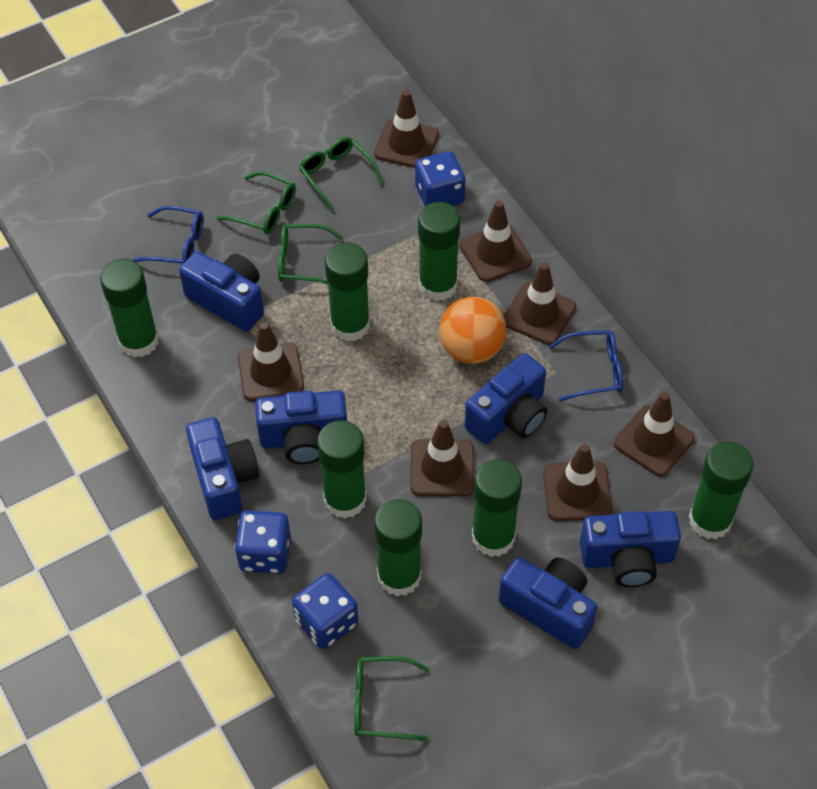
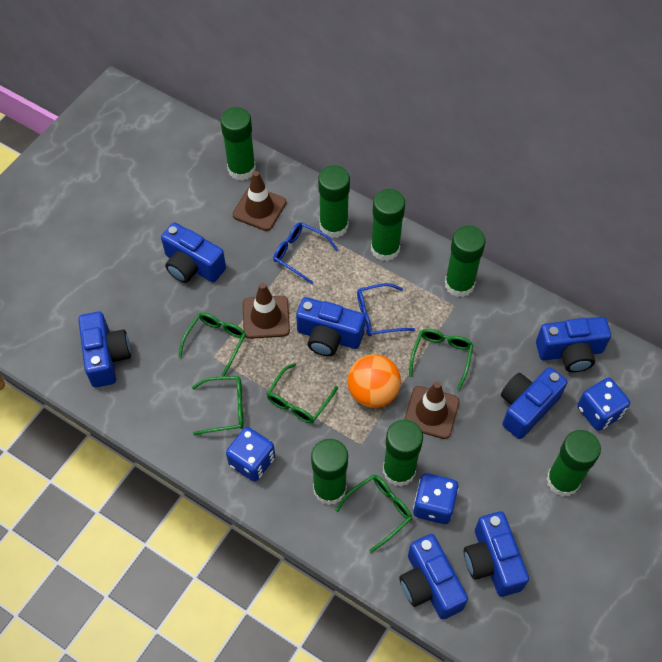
blue camera: 6 -> 7
brown traffic cone: 7 -> 3
green glasses: 4 -> 5

